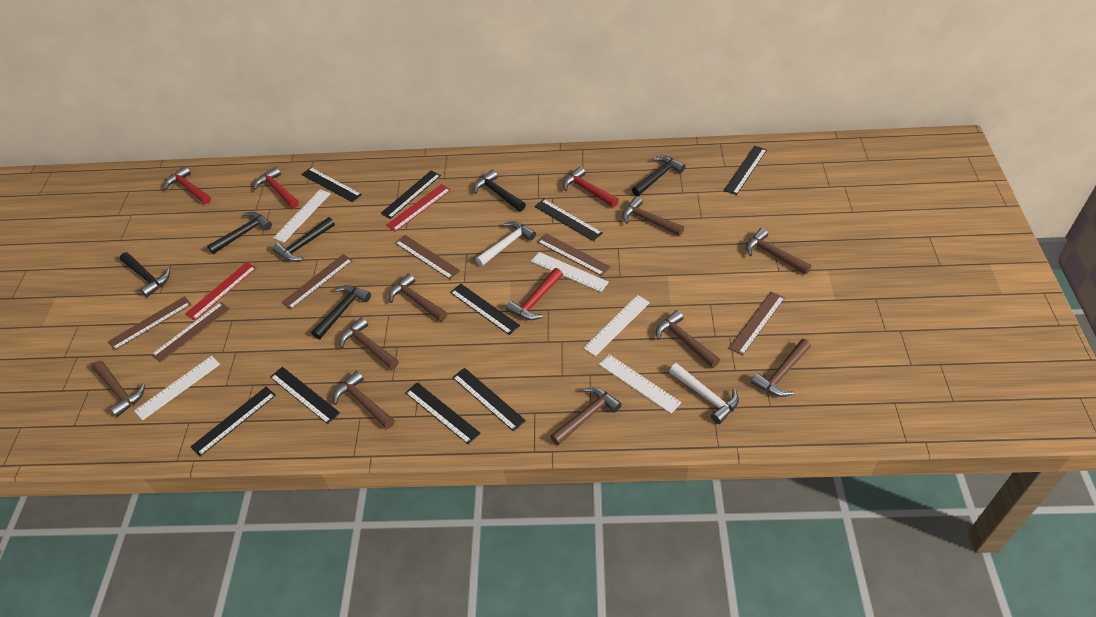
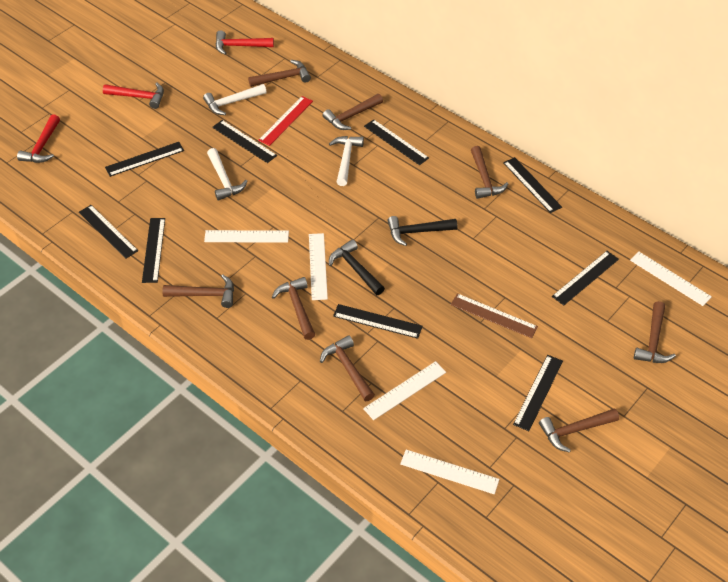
black hammer: 6 -> 2
brown hammer: 9 -> 8
brown ruler: 6 -> 1
red hammer: 4 -> 3
red ruler: 2 -> 1
white hammer: 2 -> 3

